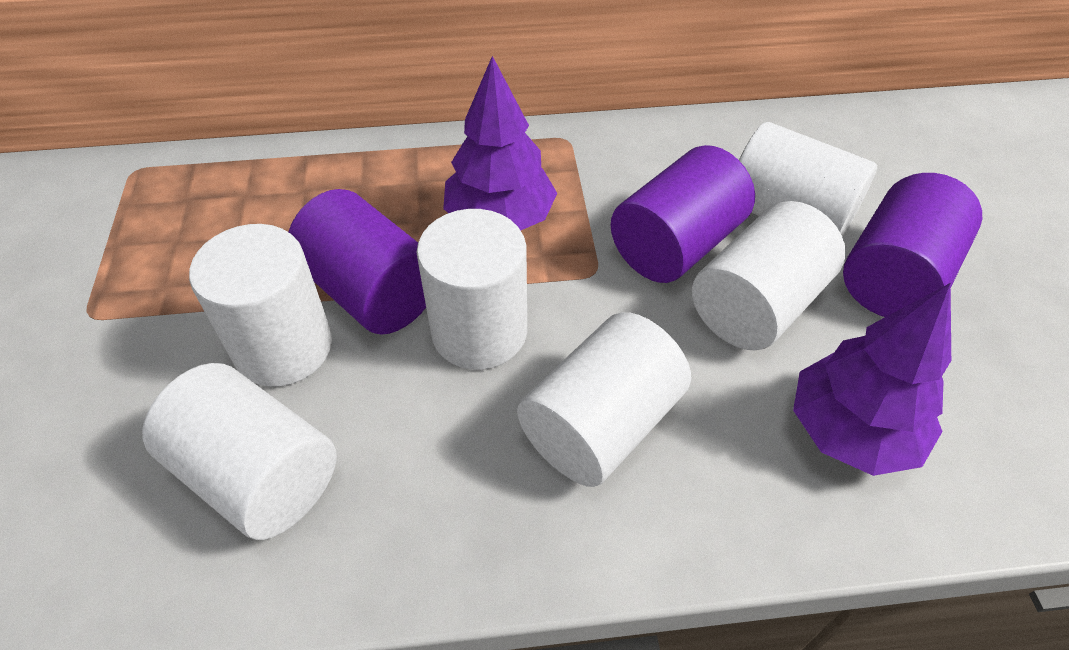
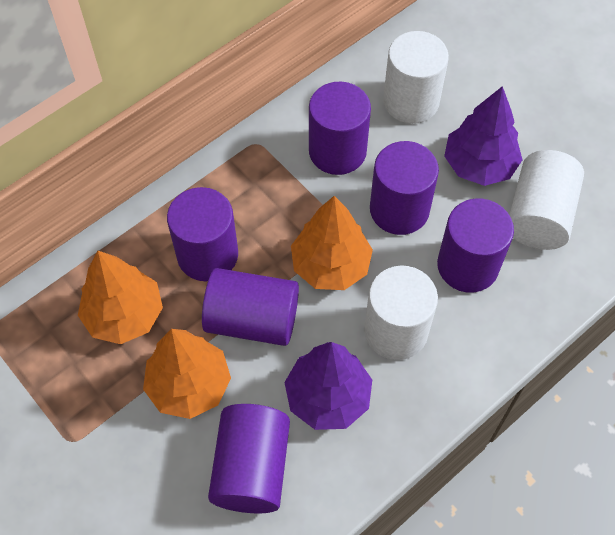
orange tree: 0 -> 3
purple cylinder: 3 -> 6
white cylinder: 6 -> 3

